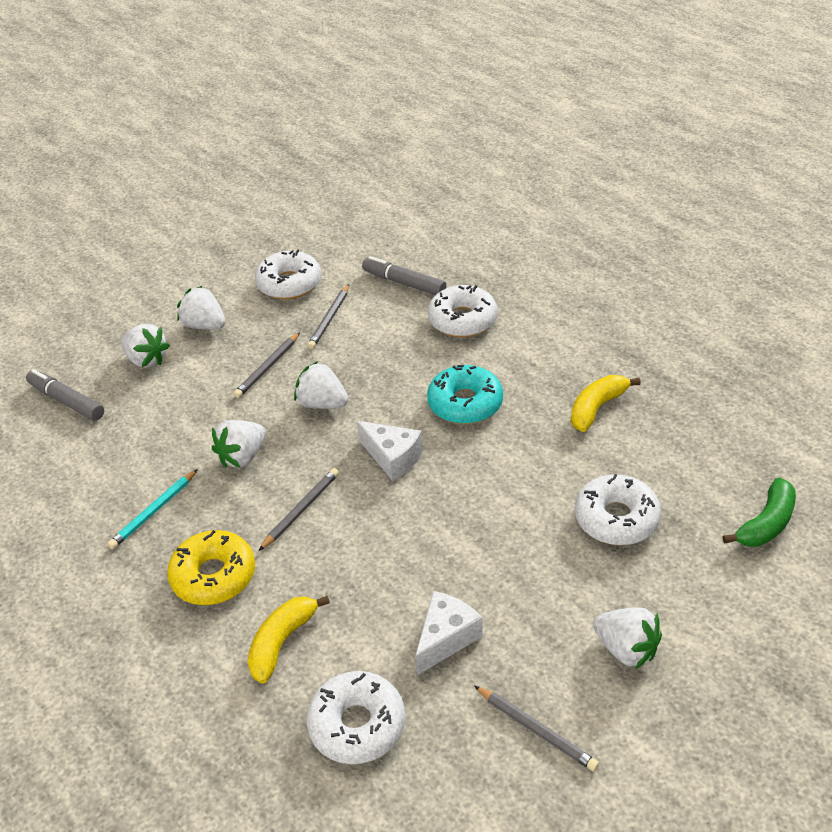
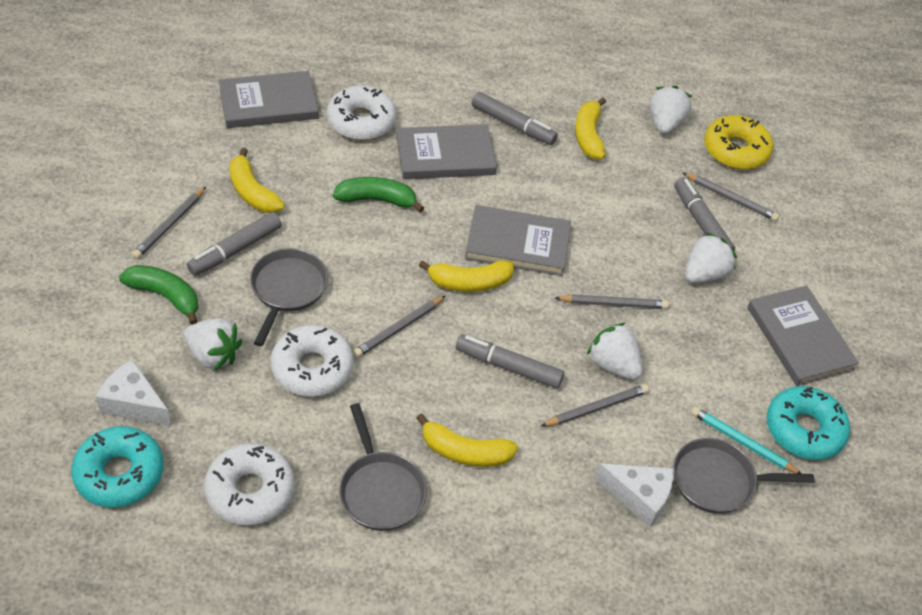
green banana: 1 -> 2
grey book: 0 -> 4
grey marker: 2 -> 4
grey pan: 0 -> 3
grey pencil: 4 -> 5
turquoise donut: 1 -> 2
white donut: 4 -> 3
white strawberry: 5 -> 4
yellow banana: 2 -> 4

